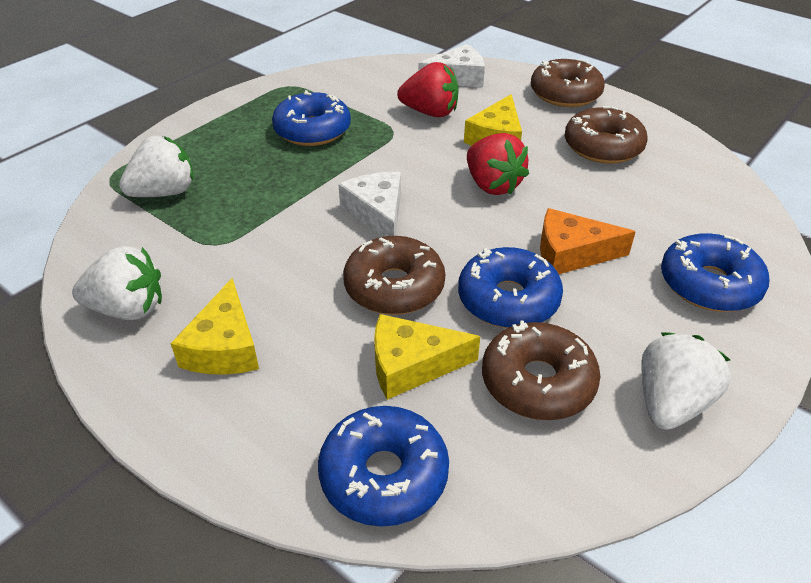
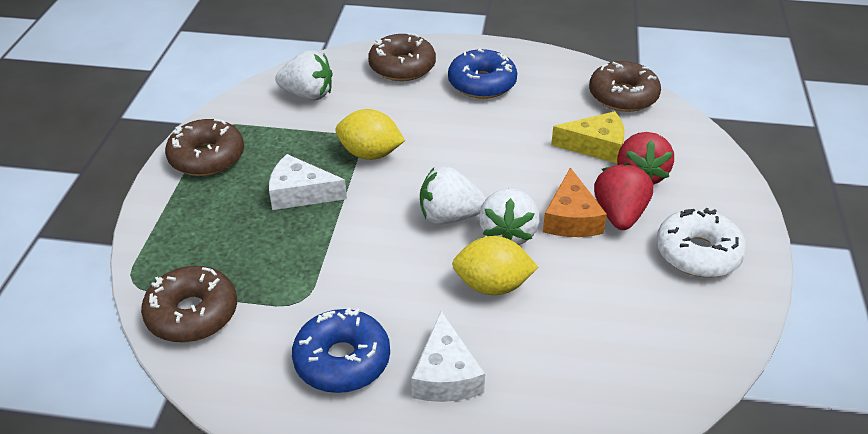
blue donut: 4 -> 2
white donut: 0 -> 1
yellow cheese: 3 -> 1
yellow lemon: 0 -> 2

